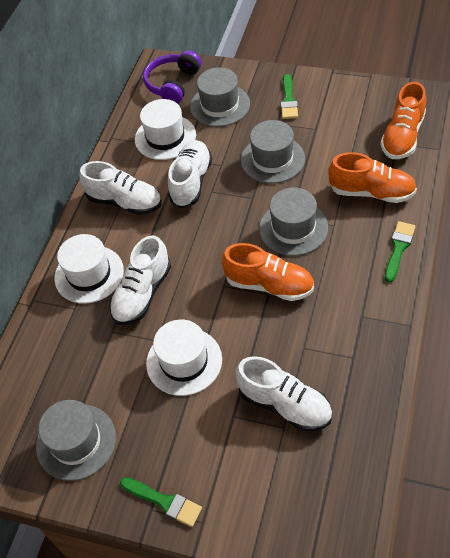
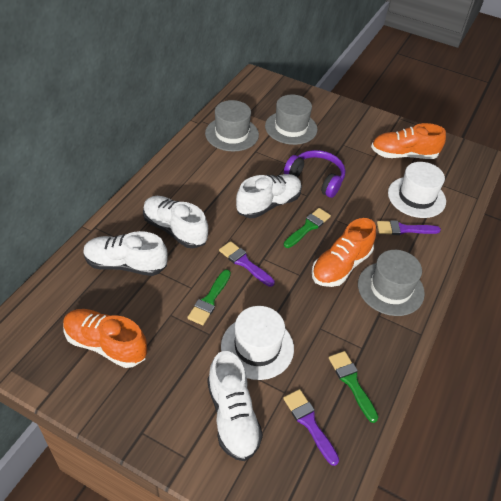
grey hat: 4 -> 3
purple brush: 0 -> 3
white hat: 3 -> 2

